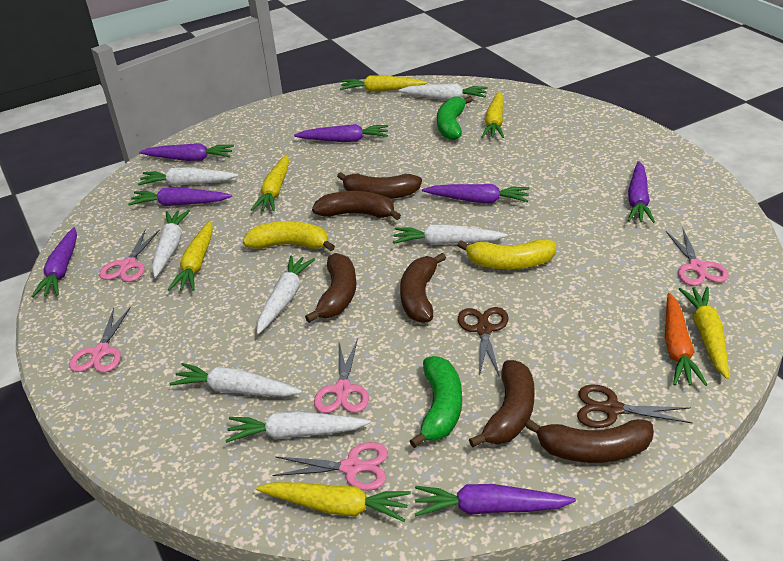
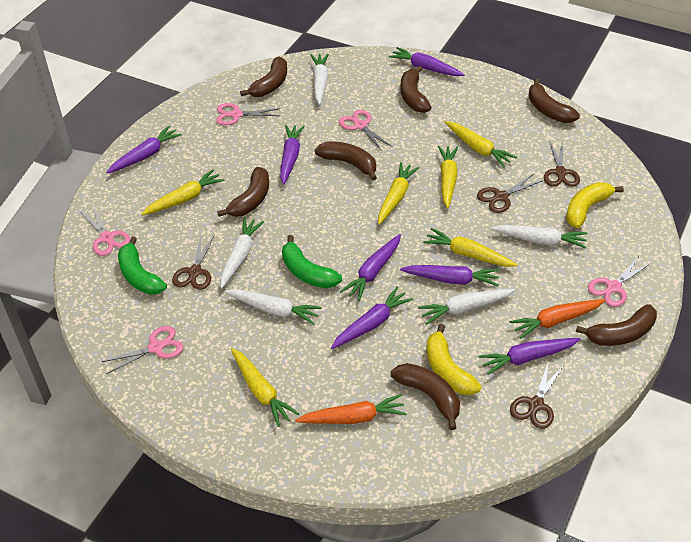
brown banana: 6 -> 7
brown scissors: 2 -> 4
orange carrot: 1 -> 2
white carrot: 7 -> 5

